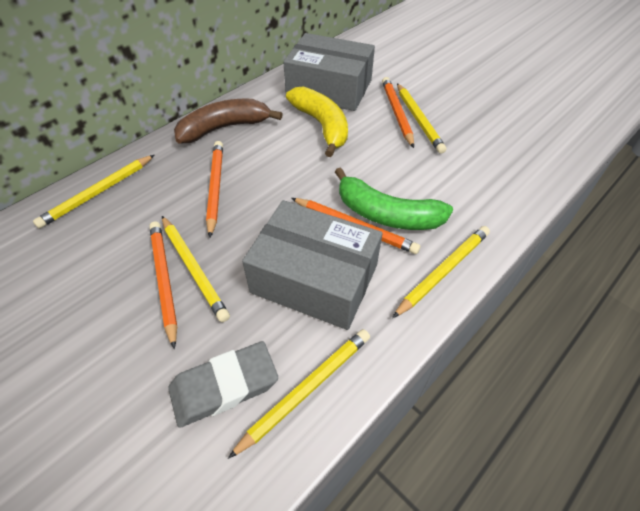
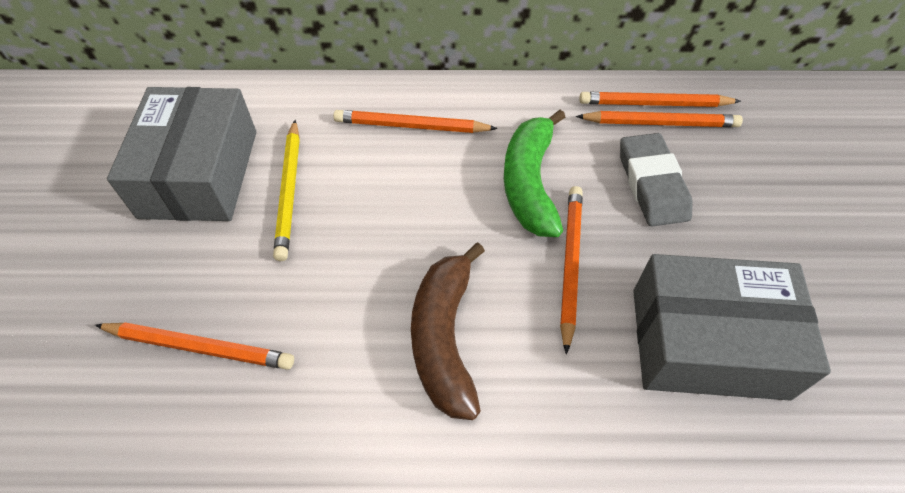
orange pencil: 4 -> 5
yellow banana: 1 -> 0
yellow pencil: 5 -> 1

